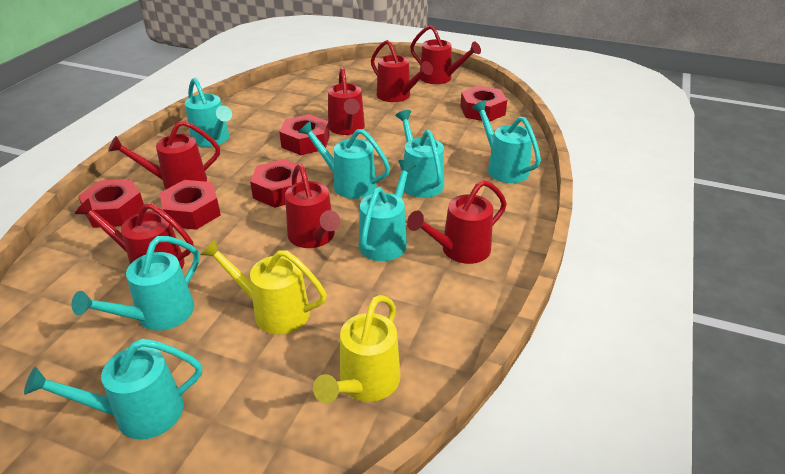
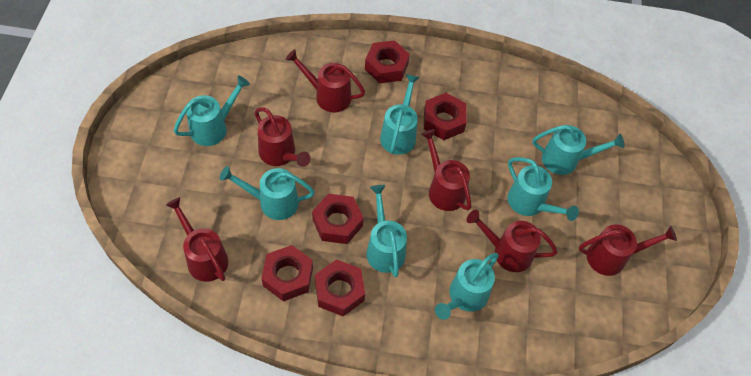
red watering can: 7 -> 6
yellow watering can: 2 -> 0

